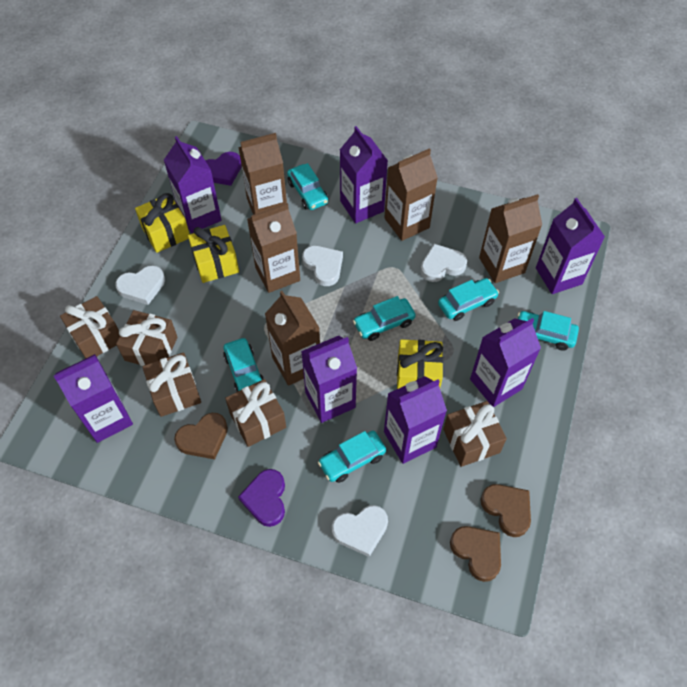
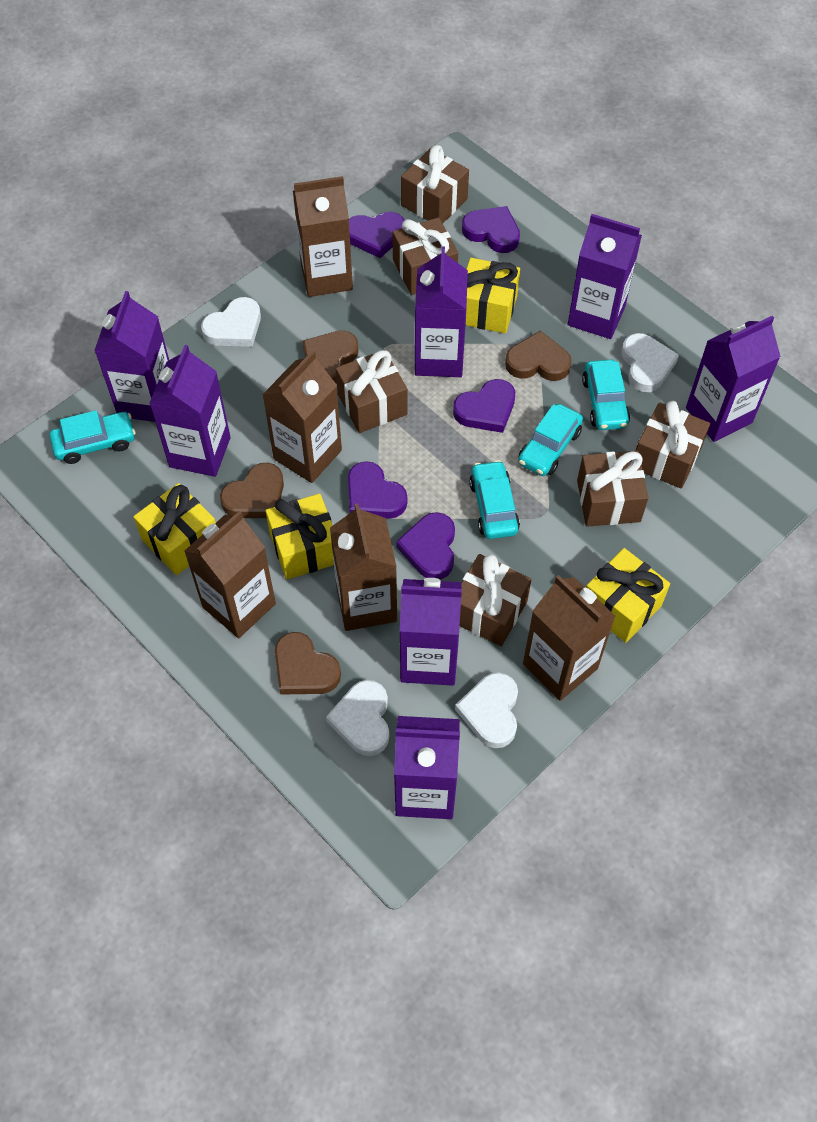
brown gift: 5 -> 6
brown heart: 3 -> 4
purple heart: 2 -> 5
turquoise car: 6 -> 4
yellow gift: 3 -> 4

